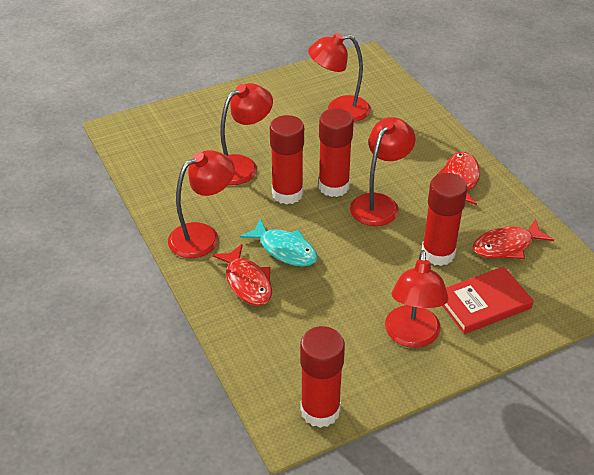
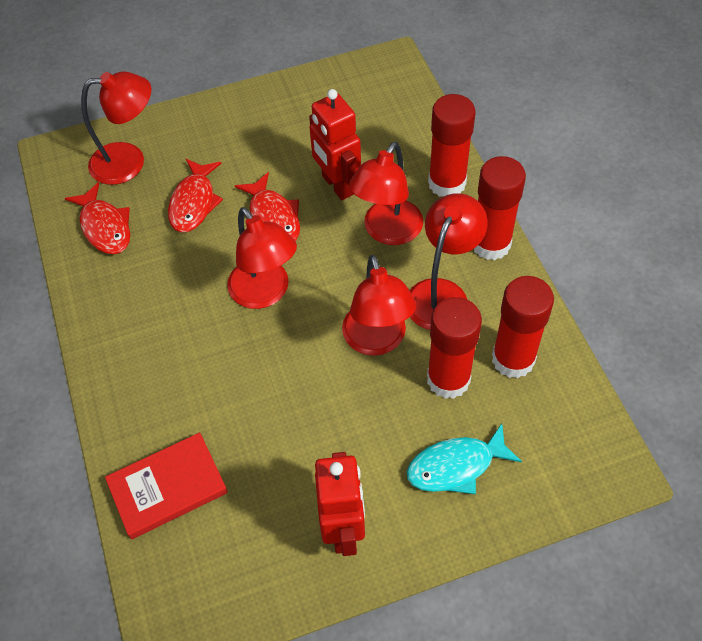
red robot: 0 -> 2

